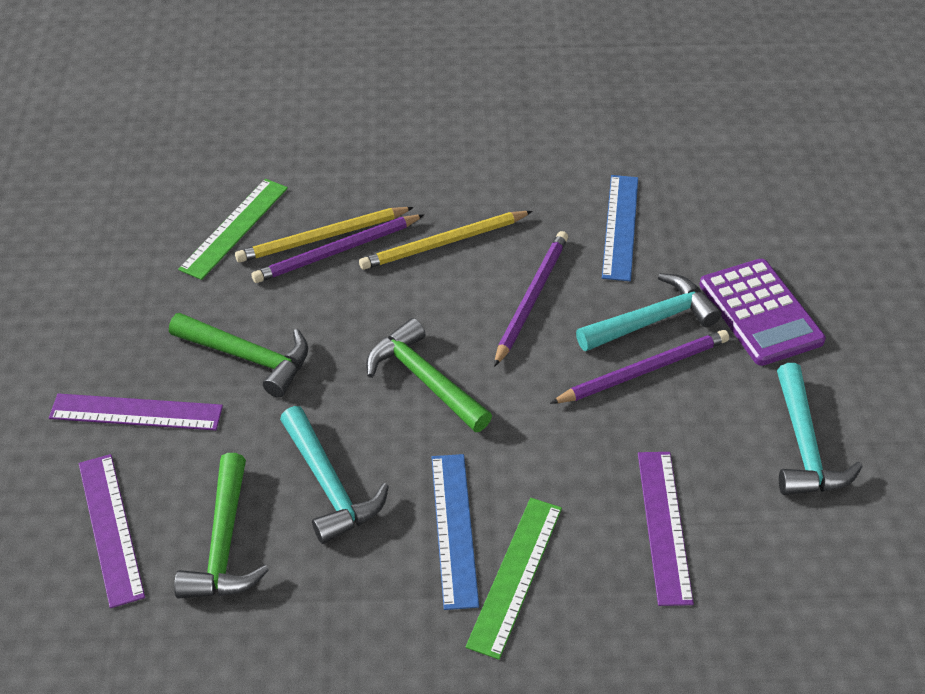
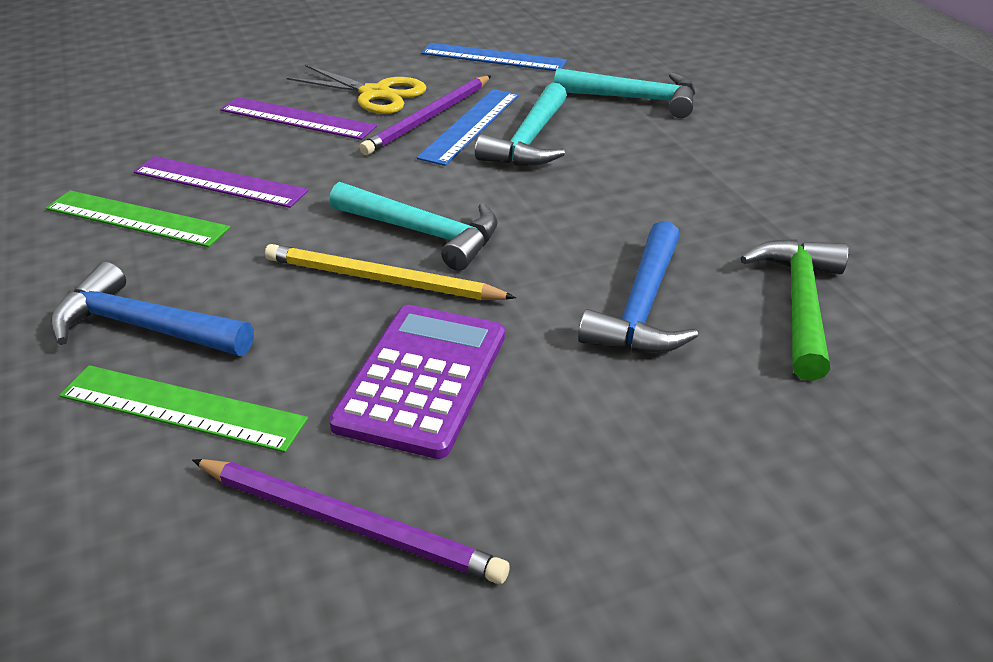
blue hammer: 0 -> 2
green hammer: 3 -> 1
purple pencil: 3 -> 2
purple ruler: 3 -> 2
yellow pencil: 2 -> 1
yellow scissors: 0 -> 1

